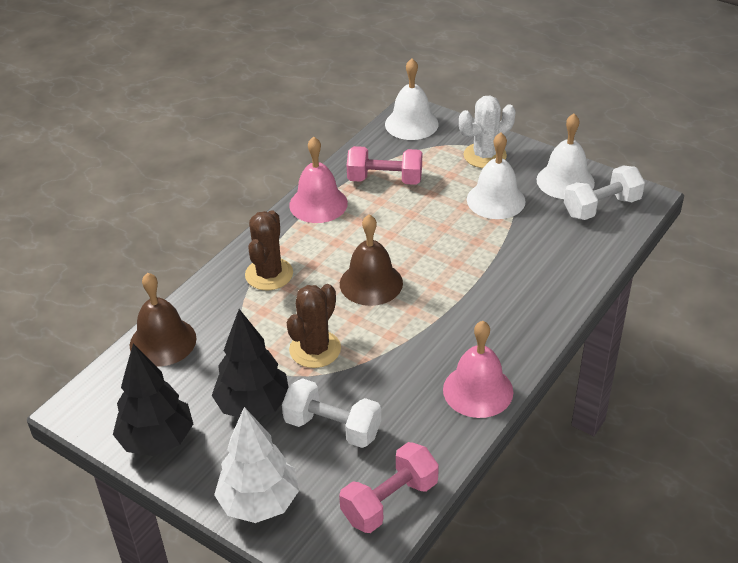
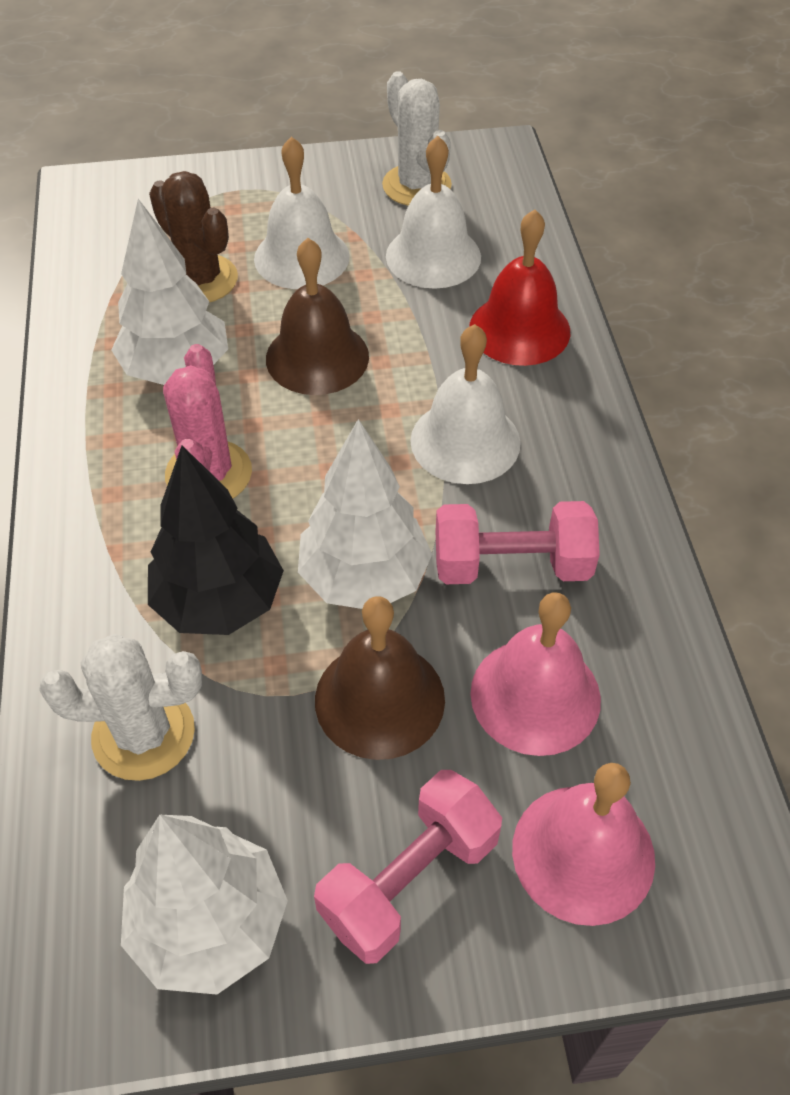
black tree: 2 -> 1
brown cactus: 2 -> 1
pink cactus: 0 -> 1
red bell: 0 -> 1
white cactus: 1 -> 2
white dumbbell: 2 -> 0
white tree: 1 -> 3

